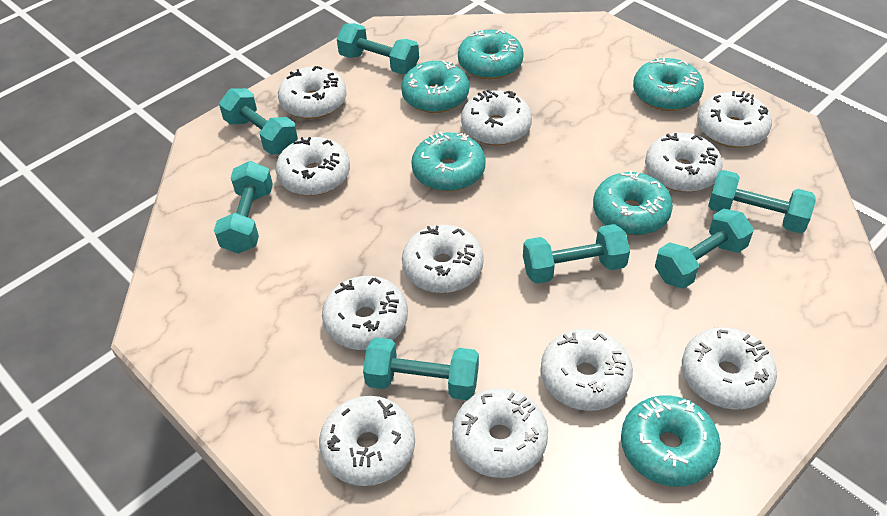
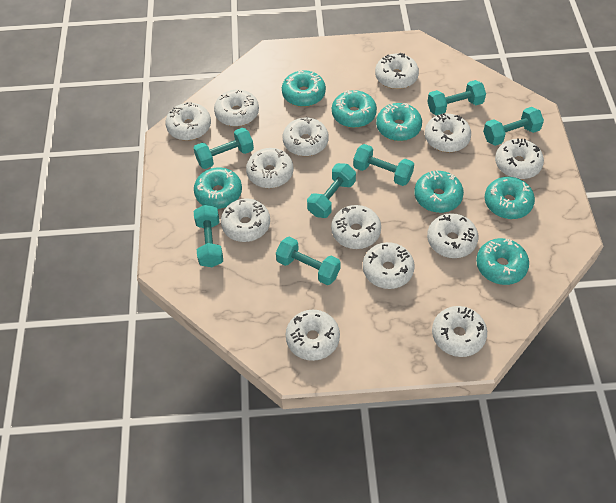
turquoise donut: 6 -> 7
white donut: 11 -> 13

